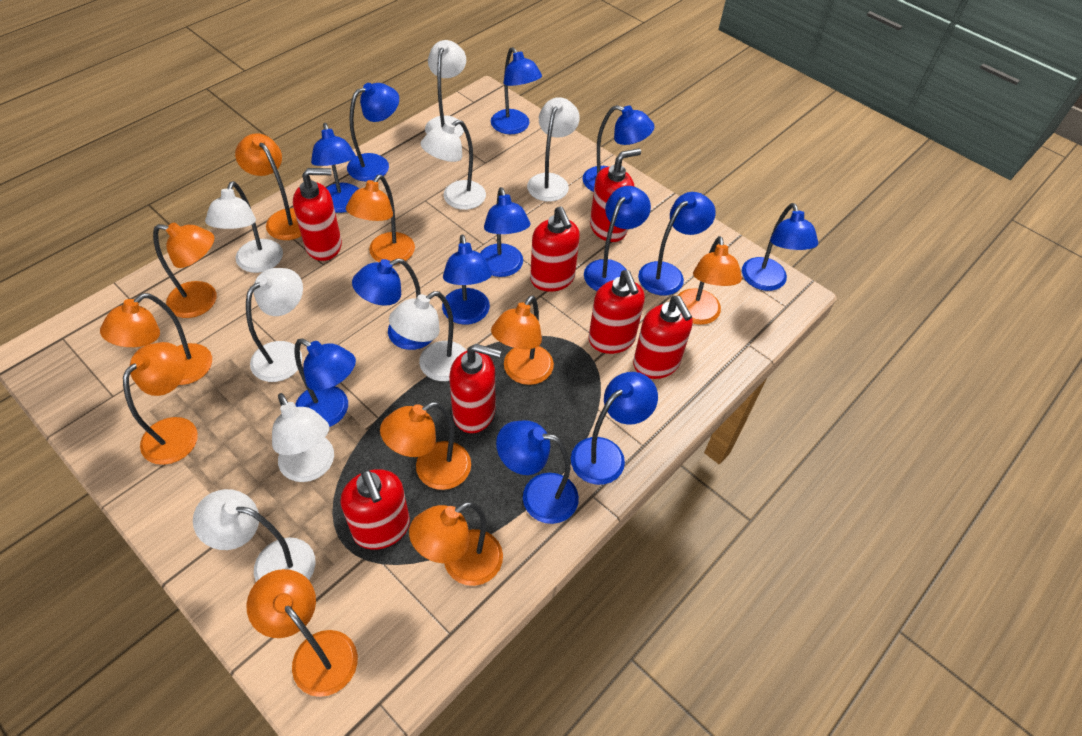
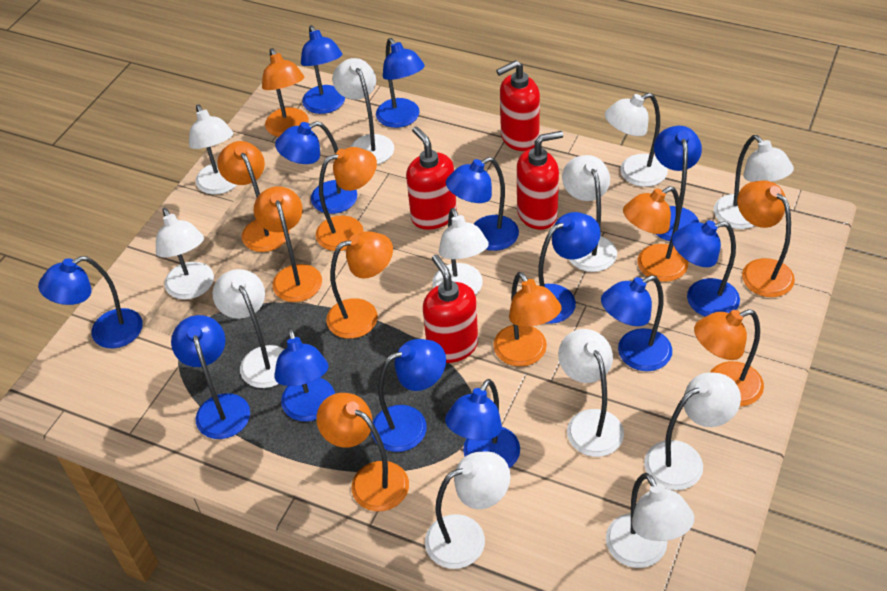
red soap dispenser: 7 -> 4
white lamp: 8 -> 12

